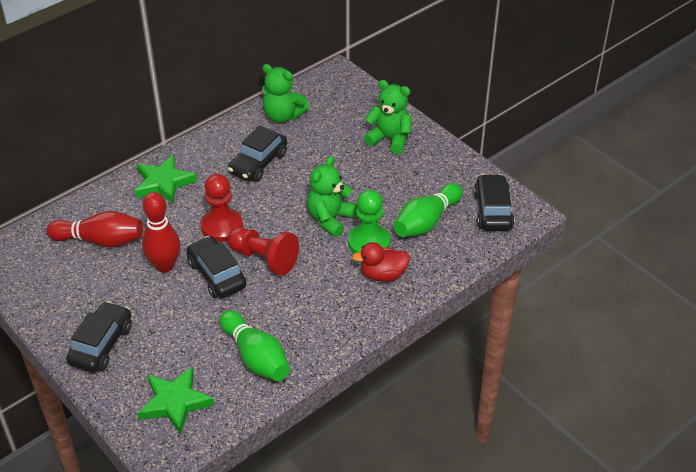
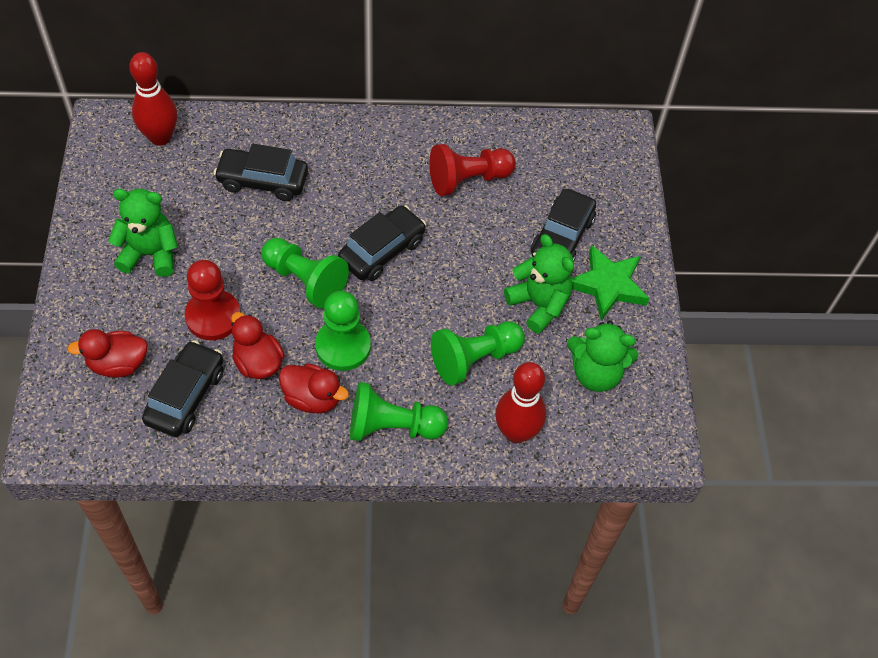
green bowling pin: 2 -> 0
green pawn: 1 -> 4
green star: 2 -> 1
red duck: 1 -> 3

